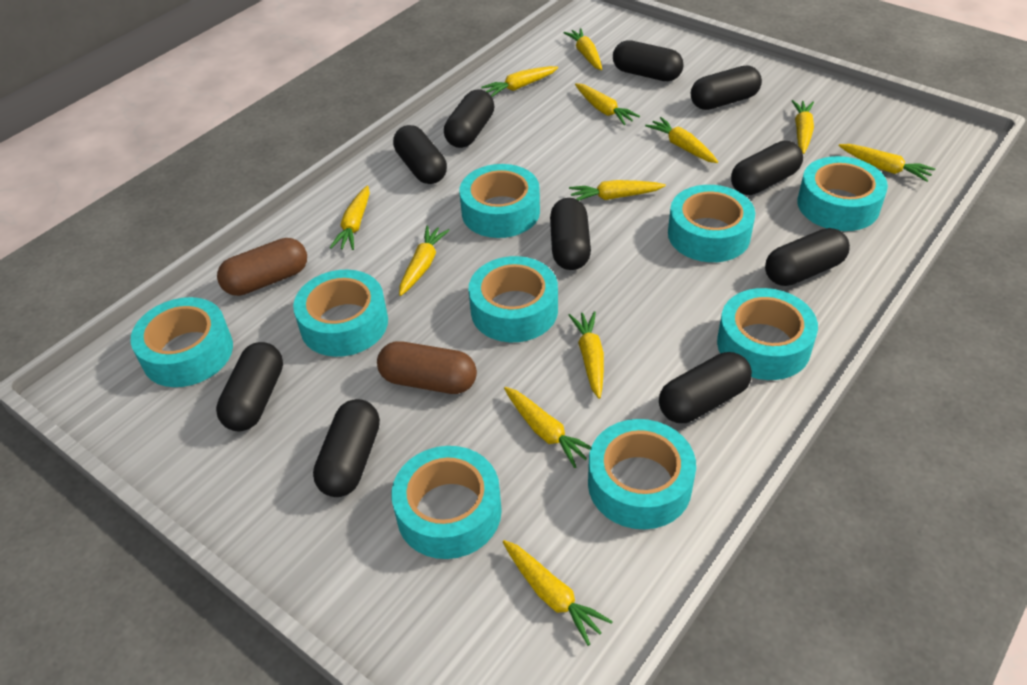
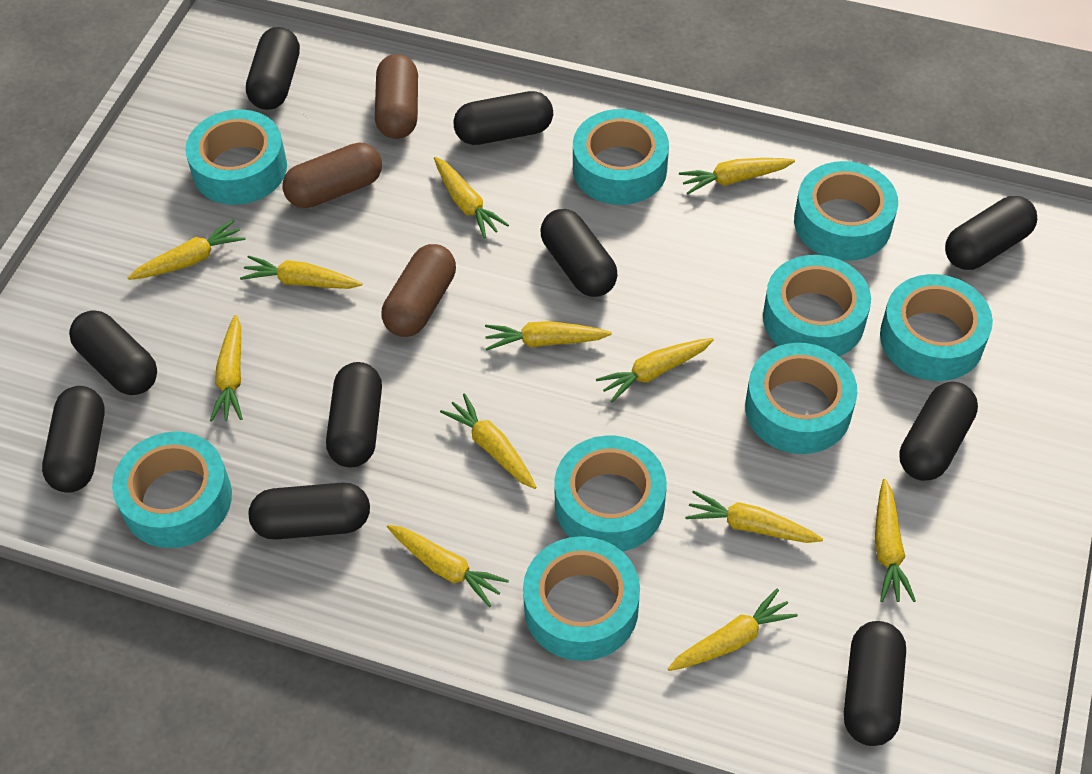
brown capsule: 2 -> 3

